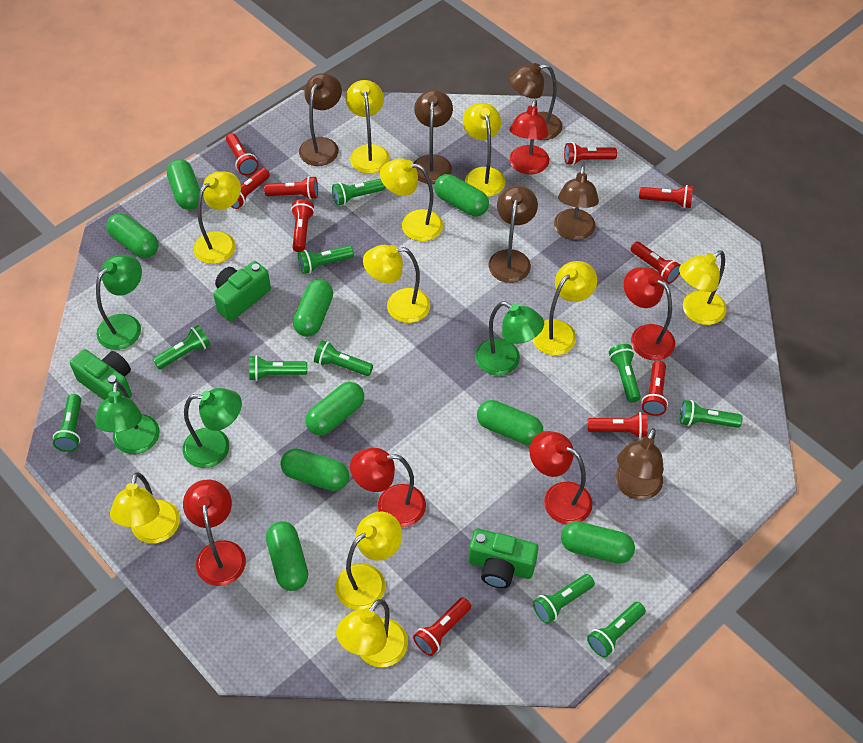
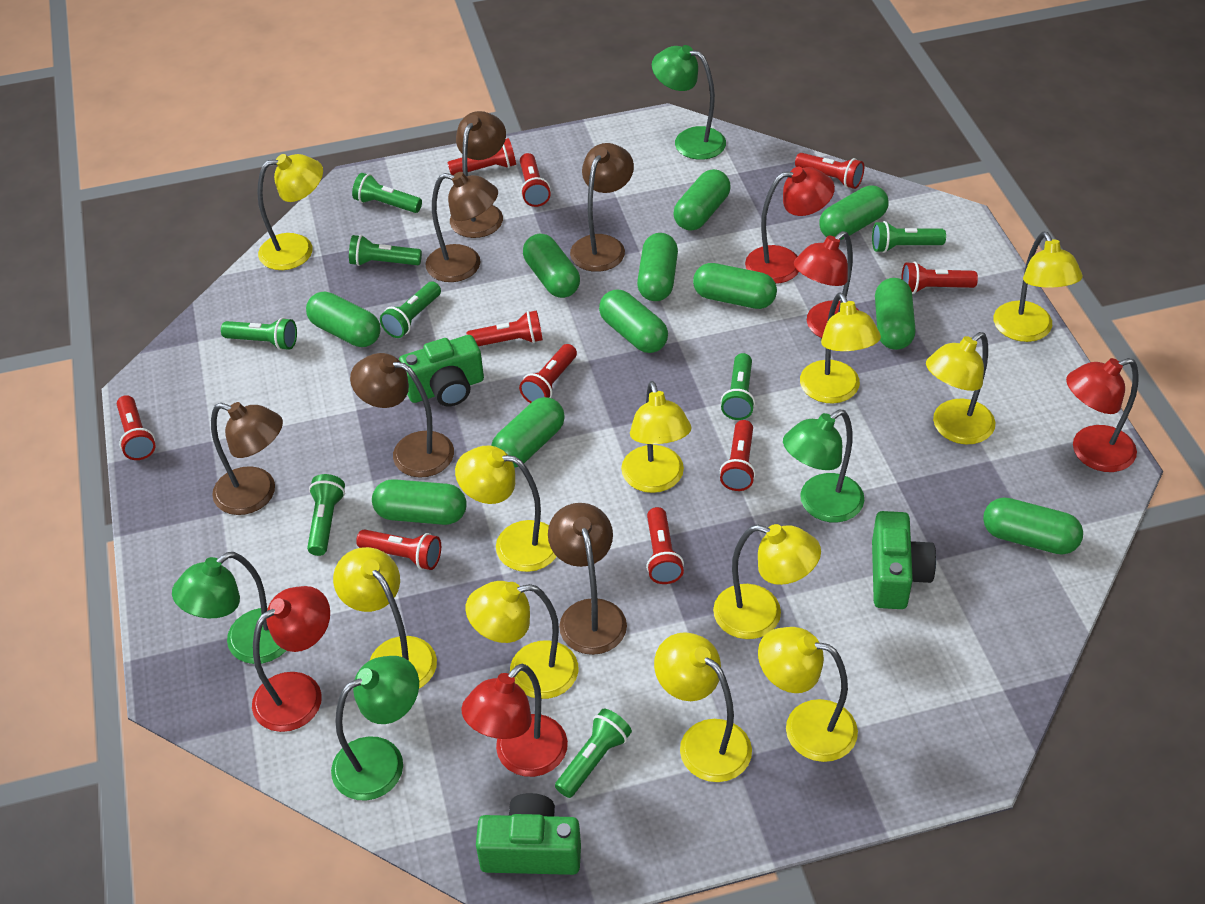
green capsule: 9 -> 11
green flashlight: 10 -> 8
yellow lamp: 10 -> 11

